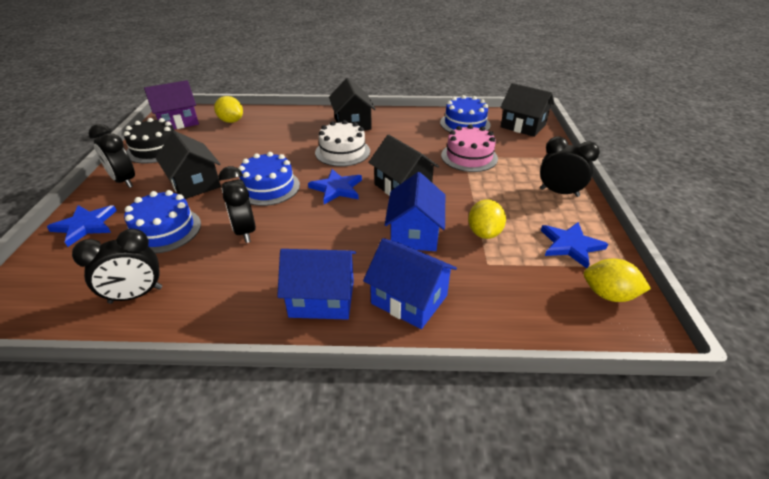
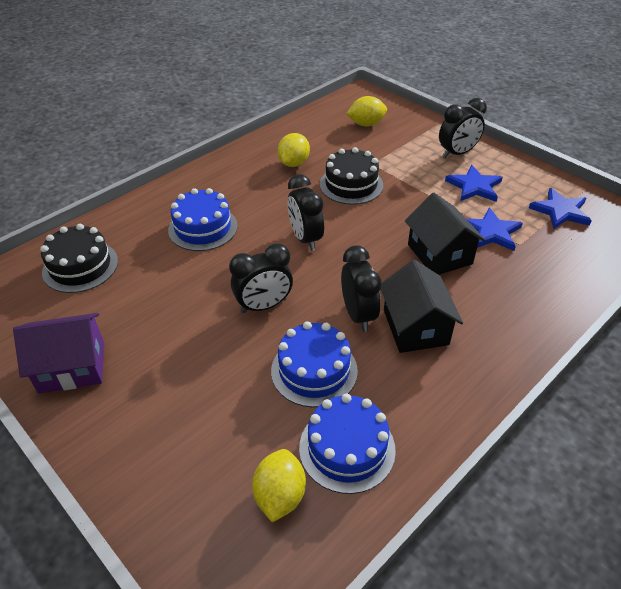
black cake: 1 -> 2
black house: 4 -> 2
blue house: 3 -> 0
pink cake: 1 -> 0
white cake: 1 -> 0

